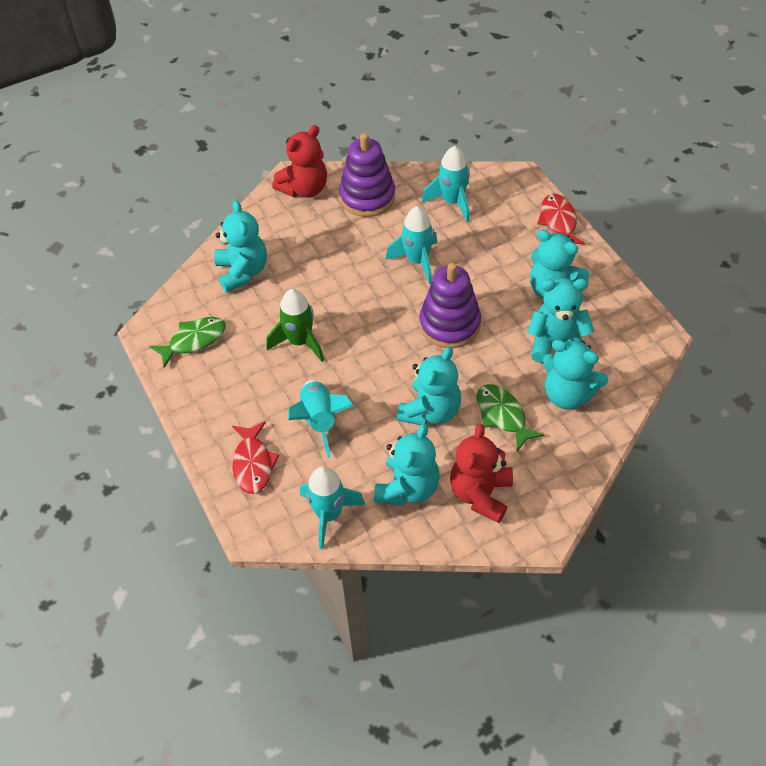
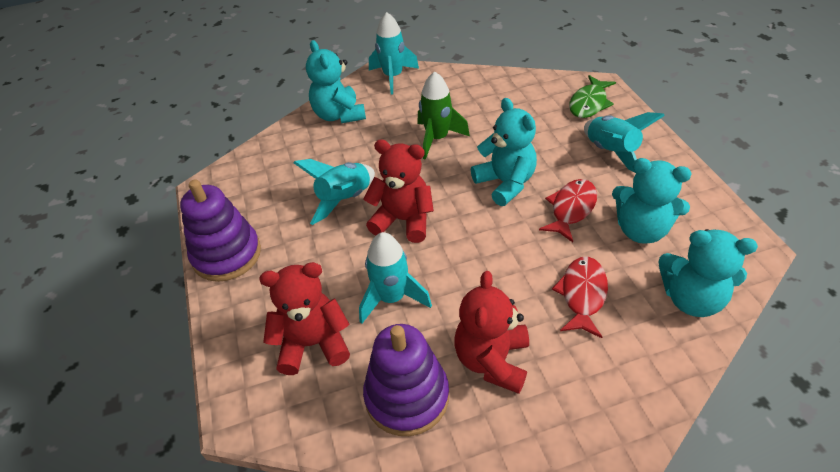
green fish: 2 -> 1
red teddy bear: 2 -> 3
turquoise teddy bear: 6 -> 4

